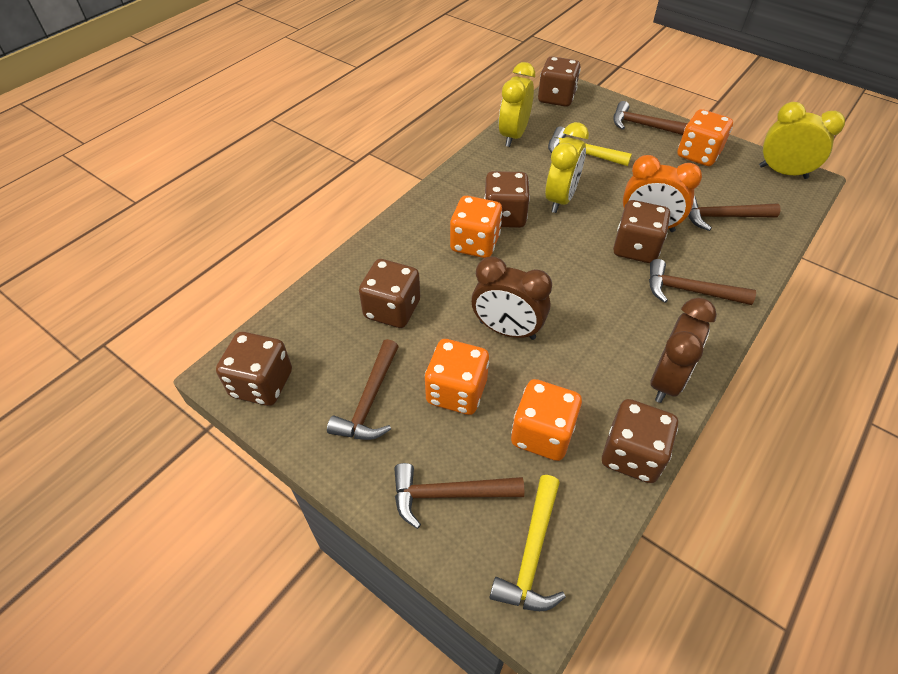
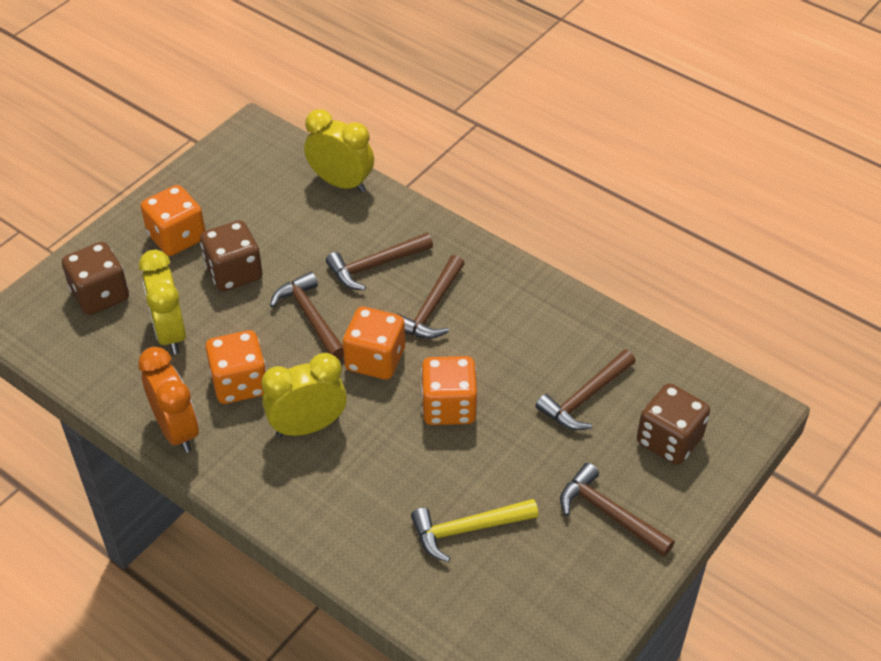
brown clock: 2 -> 0
brown dice: 6 -> 3
yellow hammer: 2 -> 1

